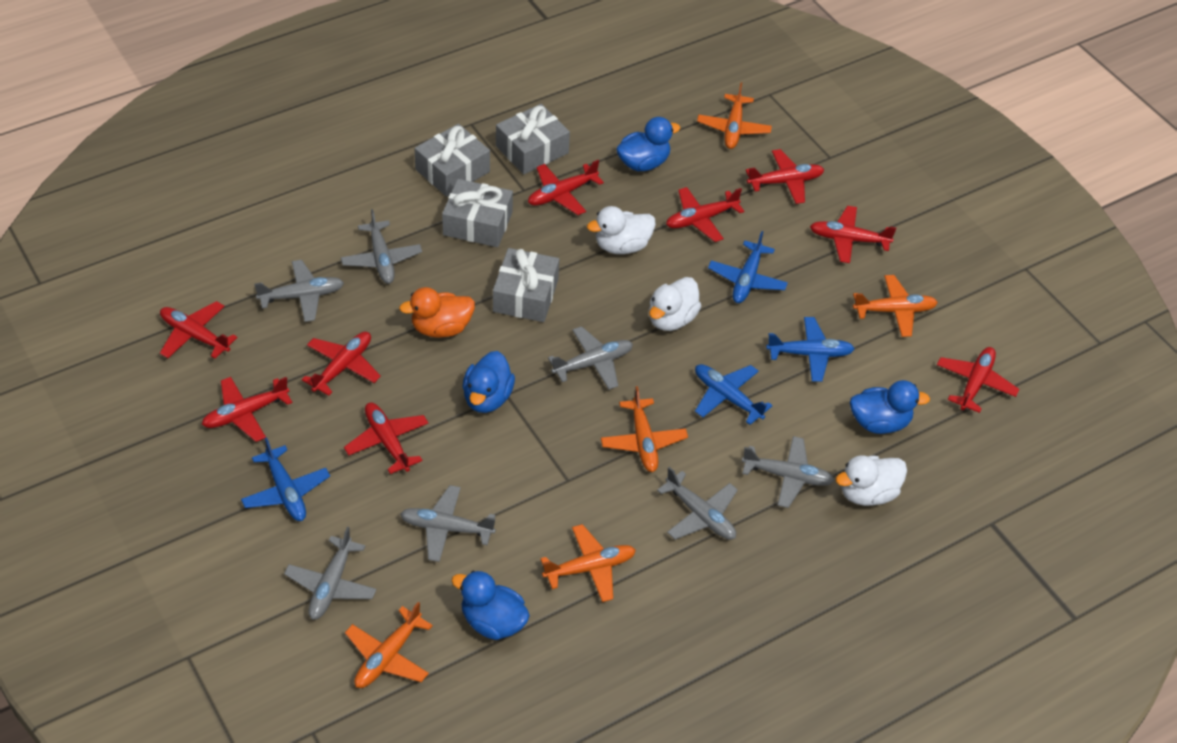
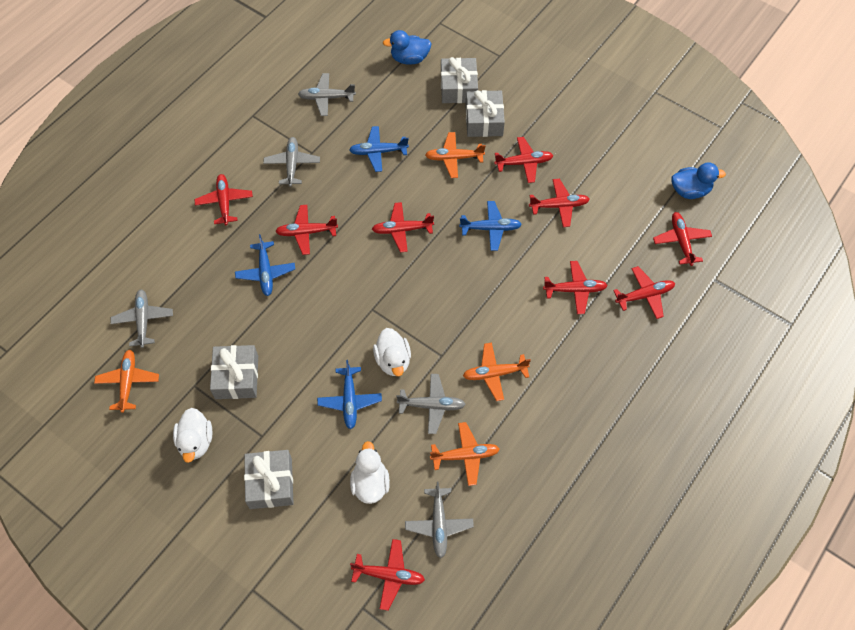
blue duck: 4 -> 2
grey plane: 7 -> 5
orange duck: 1 -> 0
orange plane: 5 -> 4

